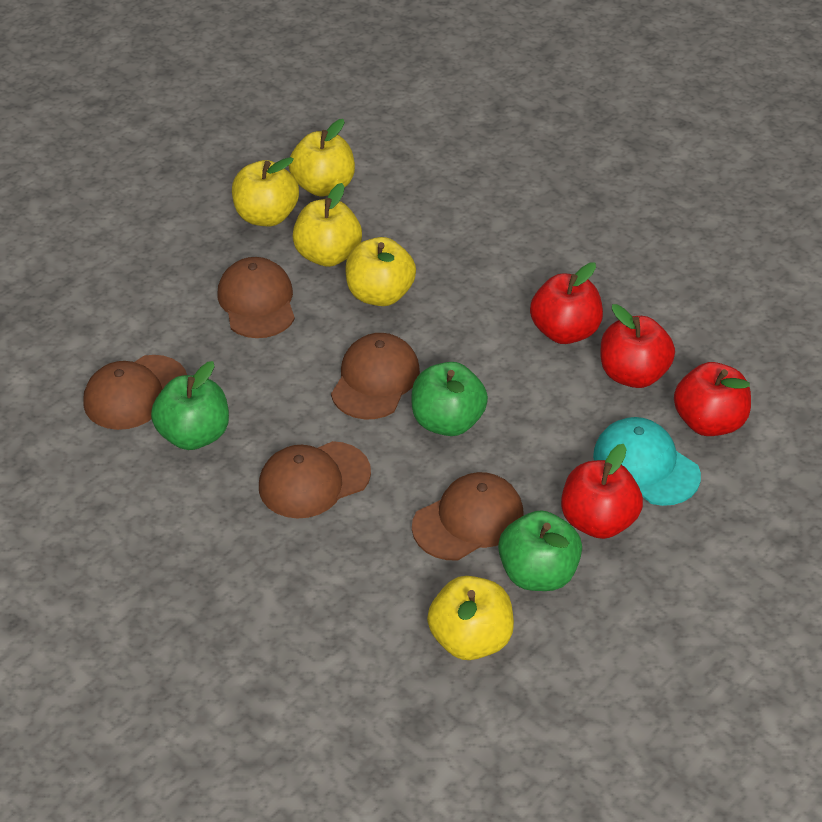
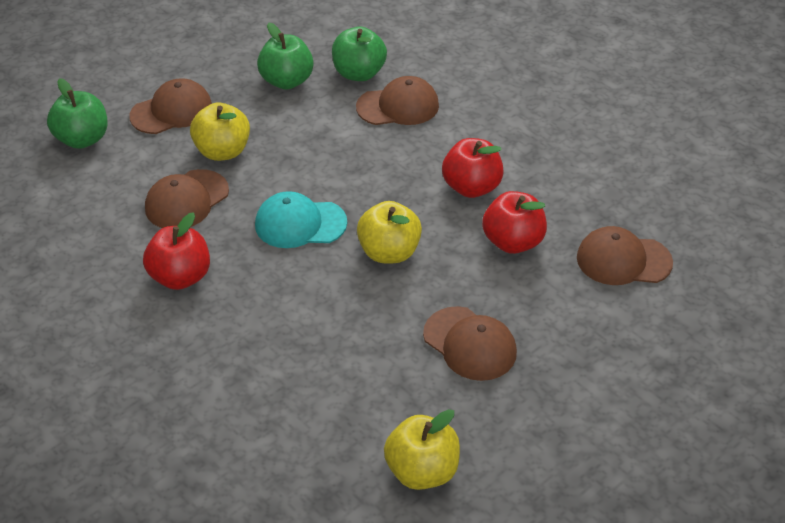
red apple: 4 -> 3
yellow apple: 5 -> 3

